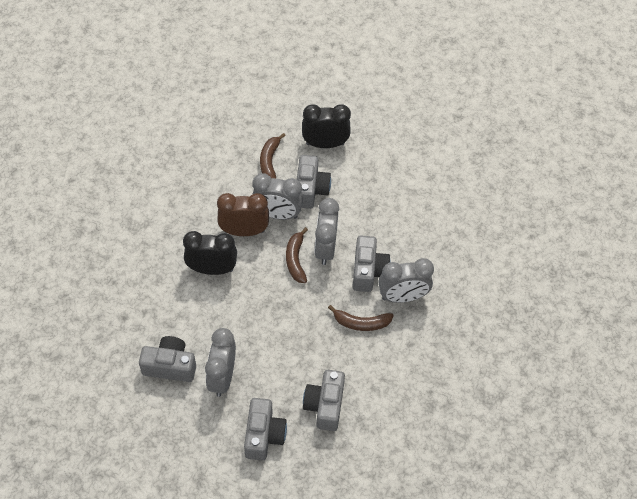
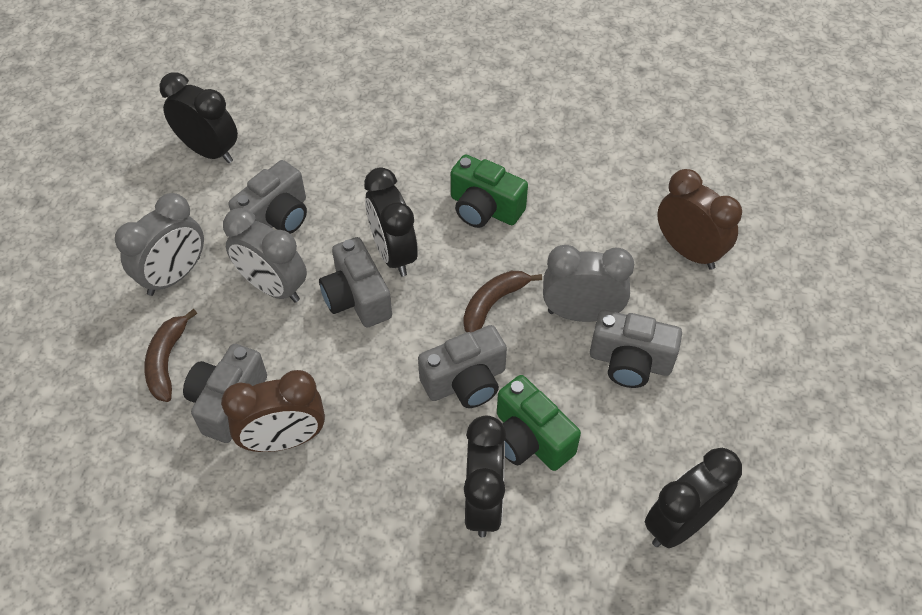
black clock: 2 -> 4
brown banana: 3 -> 2
brown clock: 1 -> 2
green camera: 0 -> 2
grey clock: 4 -> 3

